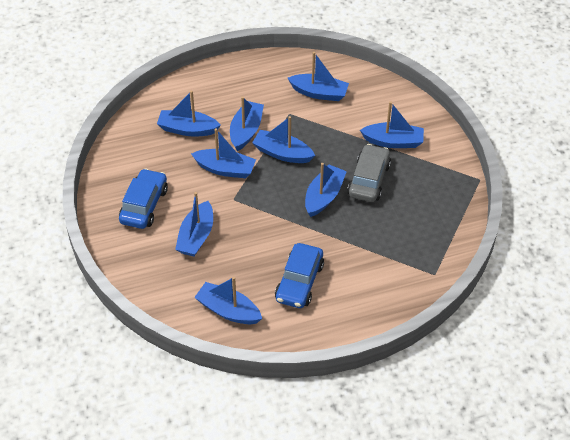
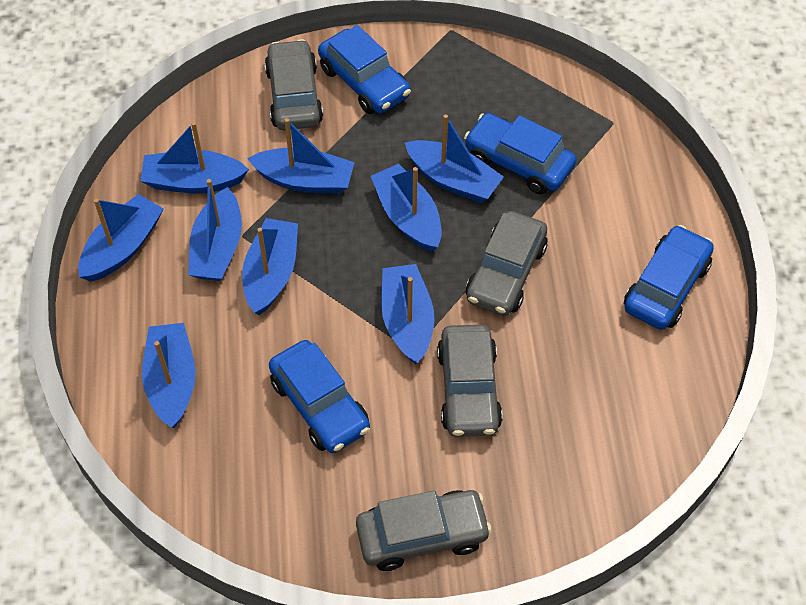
blue car: 2 -> 4
grey car: 1 -> 4

